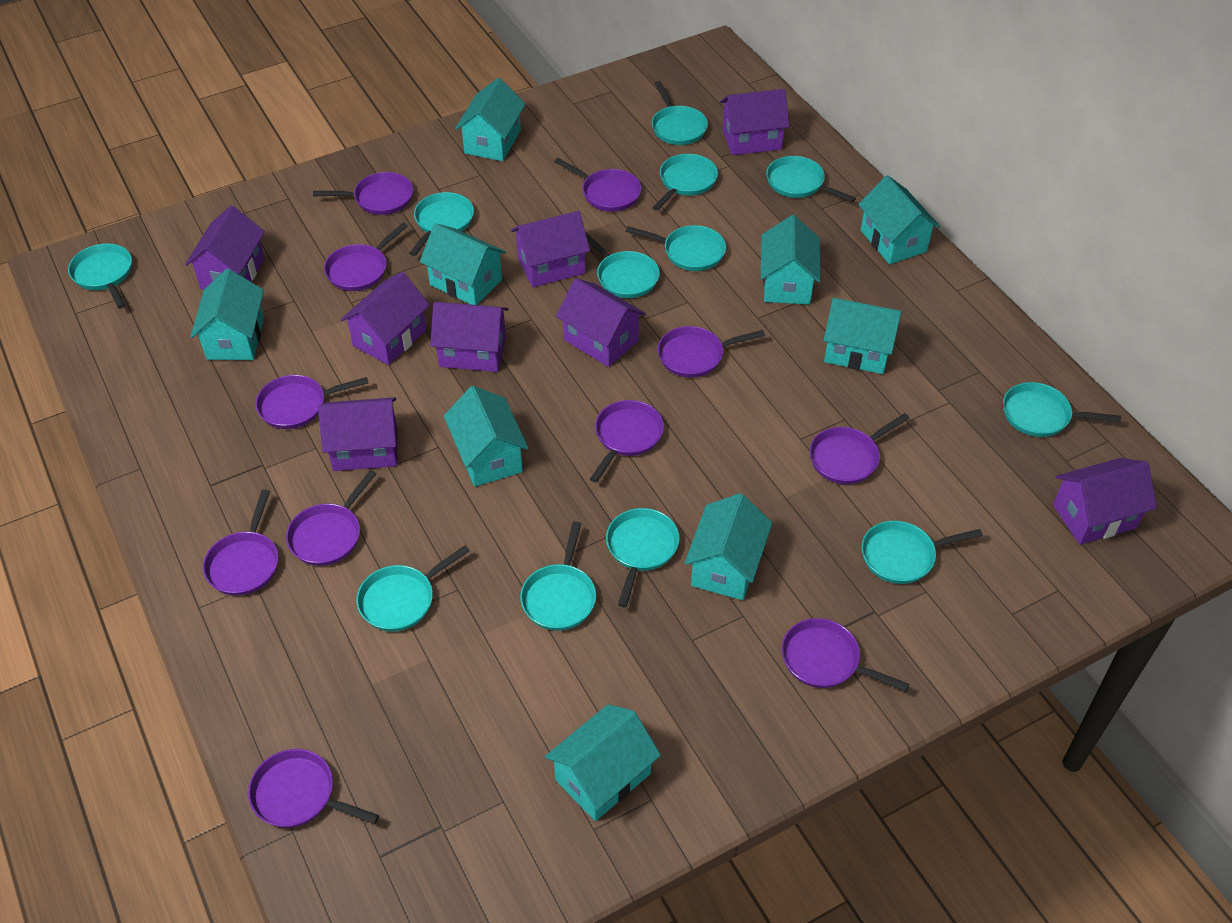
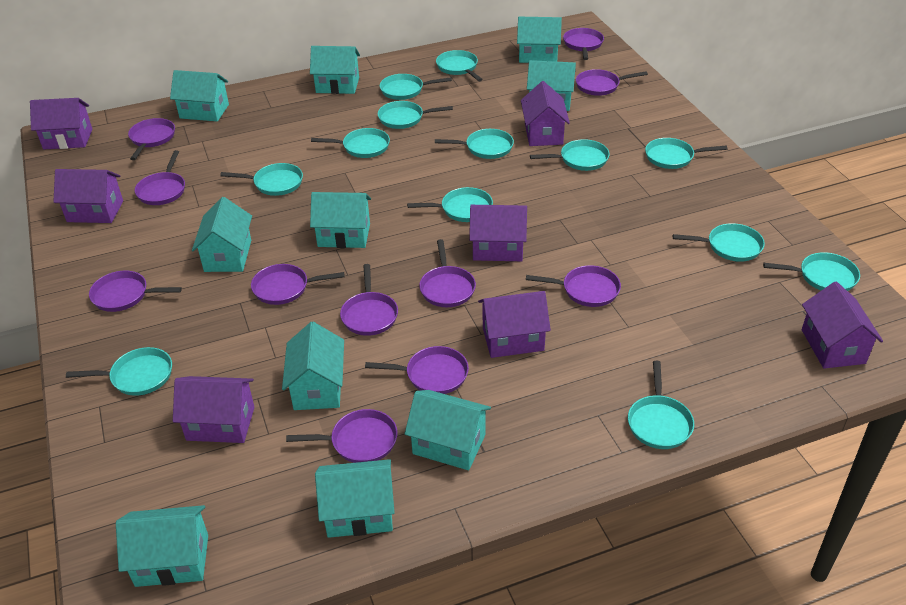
purple house: 8 -> 7
turquoise house: 9 -> 10
turquoise pan: 12 -> 13

